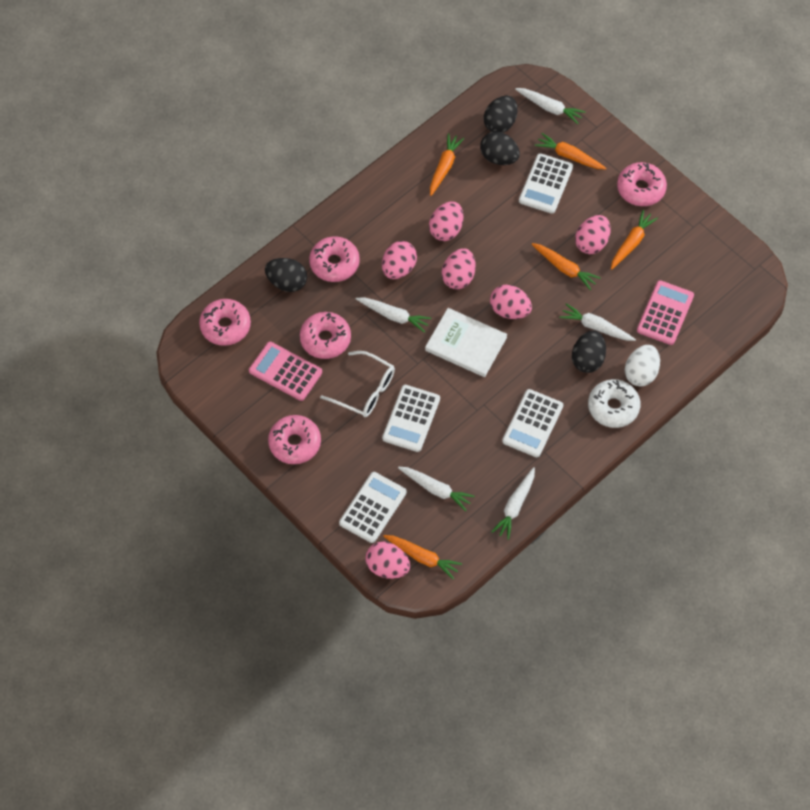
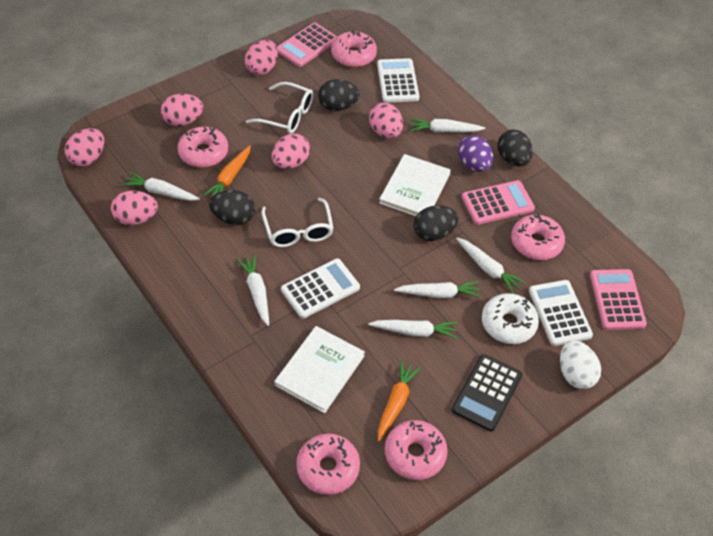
black calculator: 0 -> 1
orange carrot: 5 -> 2
pink calculator: 2 -> 3
purple egg: 0 -> 1
white book: 1 -> 2
white calculator: 4 -> 3
white carrot: 5 -> 6
white glasses: 1 -> 2

